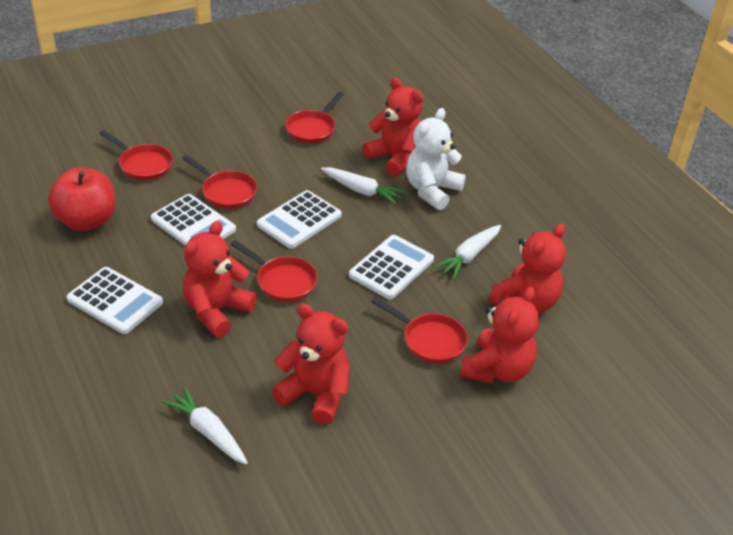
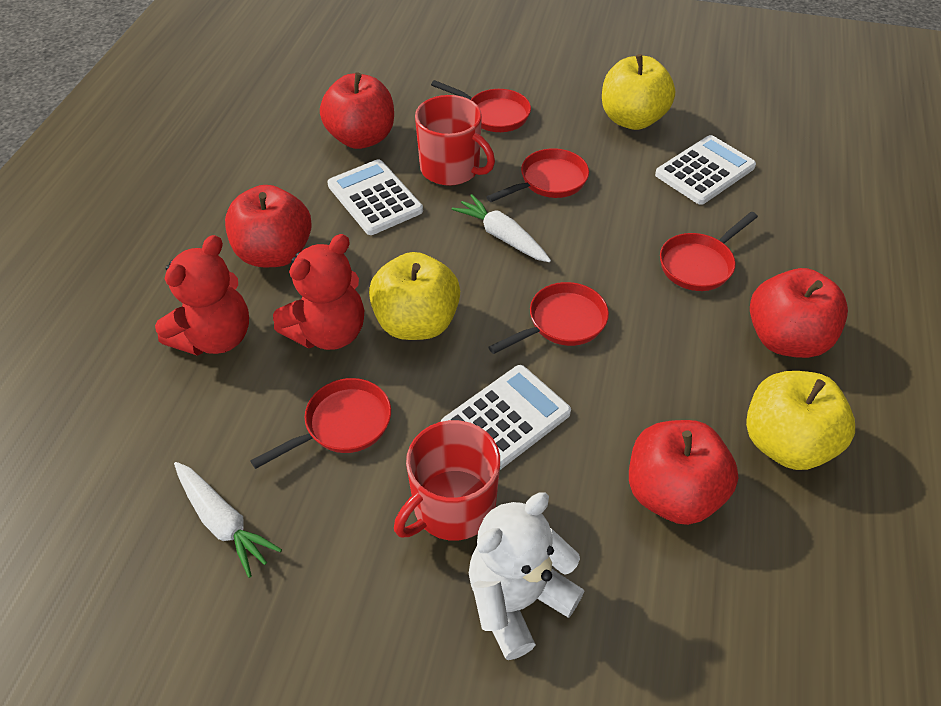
red apple: 1 -> 4
red mug: 0 -> 2
red teddy bear: 5 -> 2
white calculator: 4 -> 3
white carrot: 3 -> 2
yellow apple: 0 -> 3

